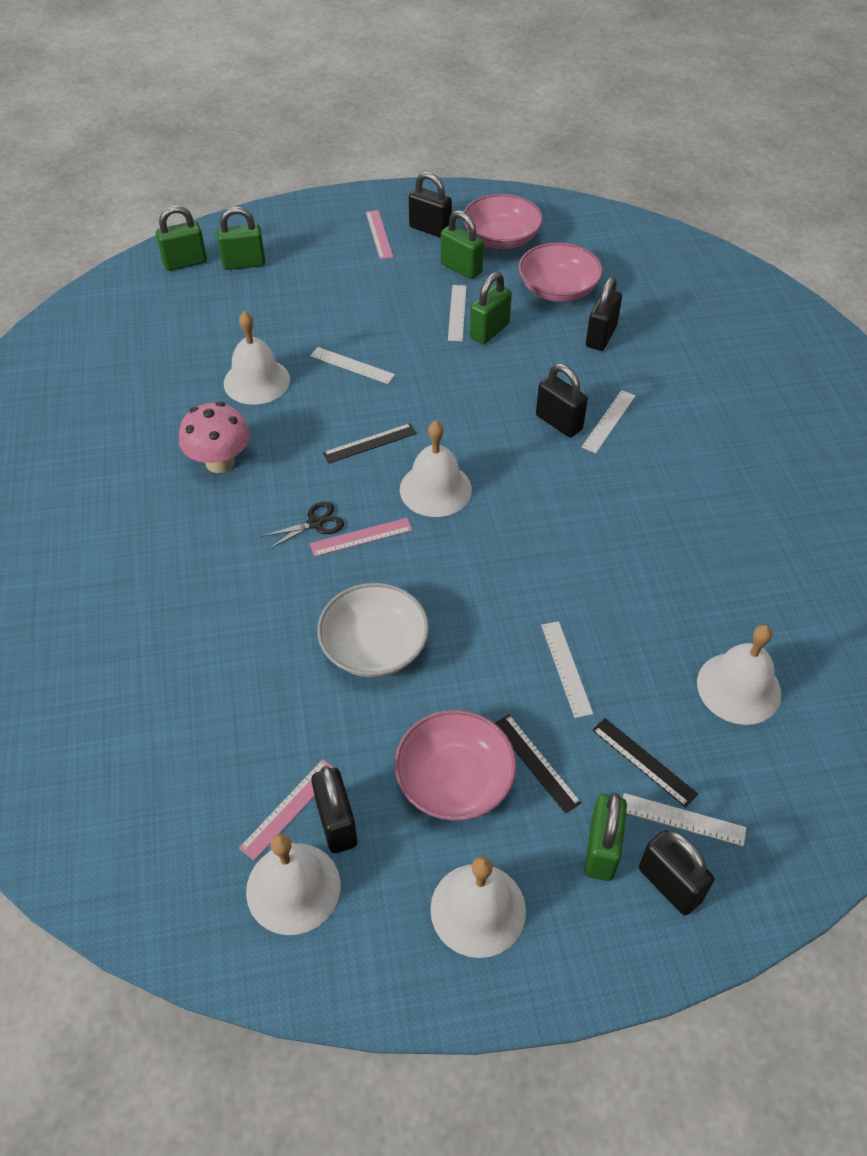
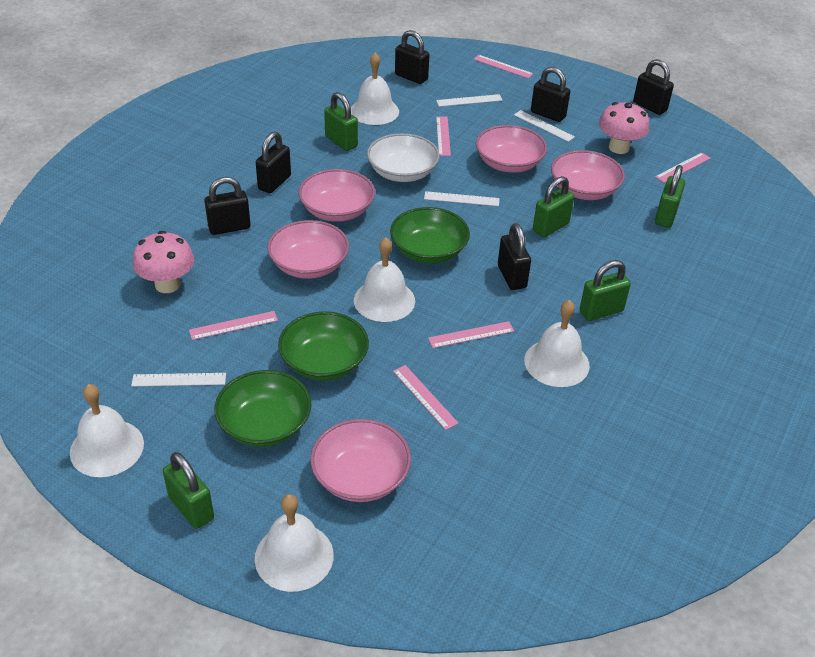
black padlock: 5 -> 6
black ruler: 3 -> 0
black scissors: 1 -> 0
green bowl: 0 -> 3
pink bowl: 3 -> 5
pink mushroom: 1 -> 2
pink ruler: 3 -> 6
white ruler: 5 -> 4

